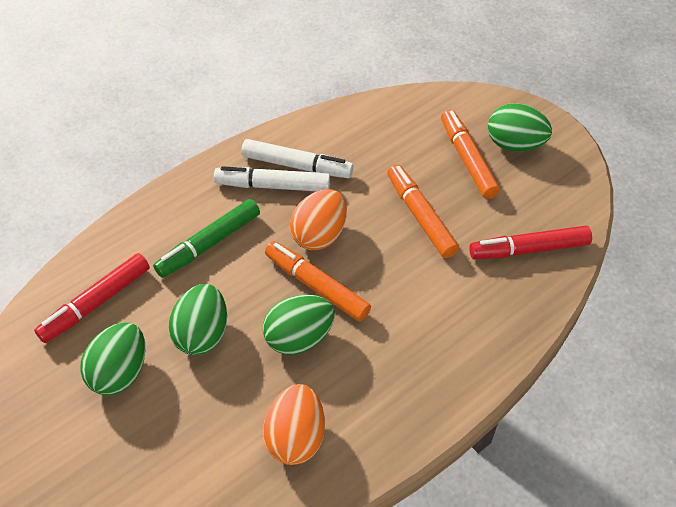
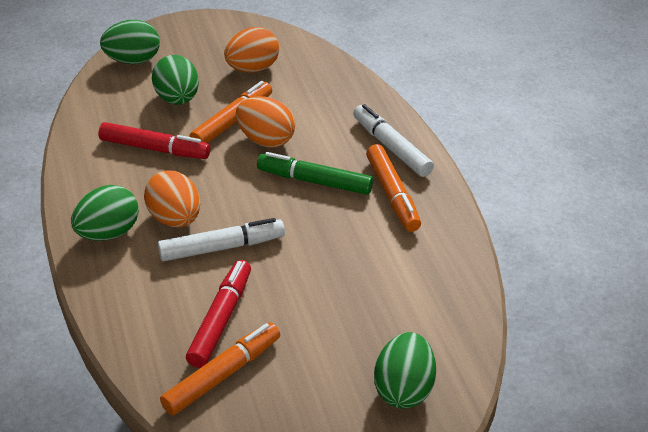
orange egg: 2 -> 3

